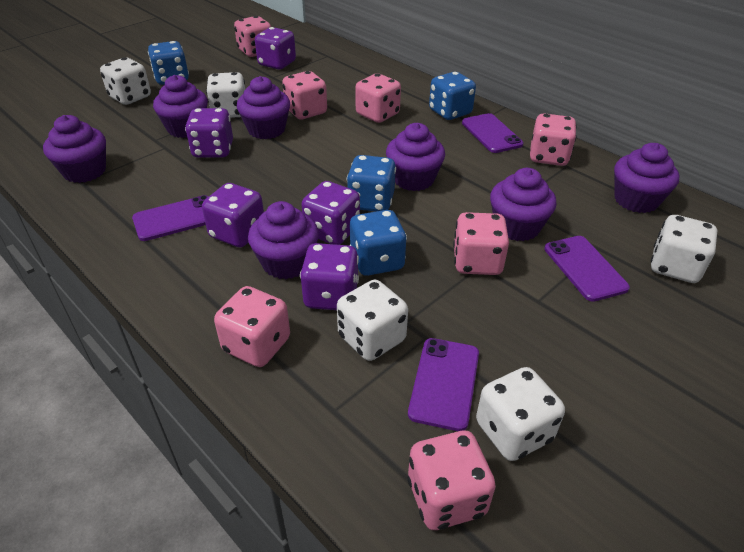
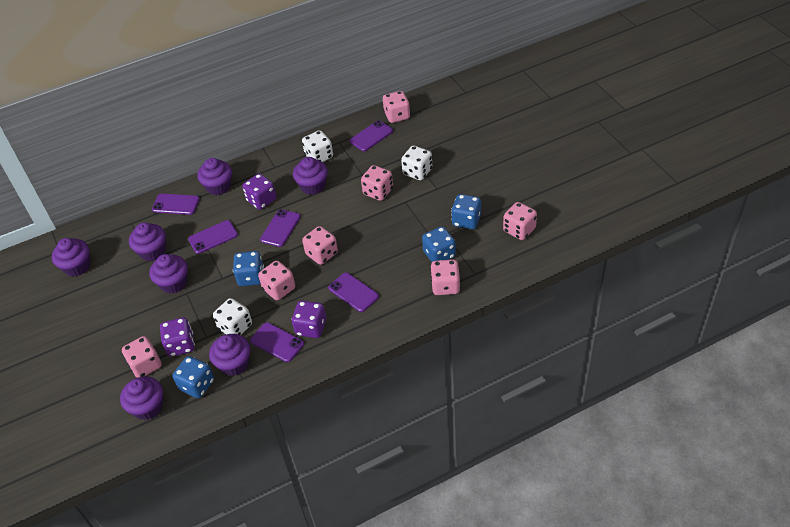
purple dice: 5 -> 3
purple phone: 4 -> 6
white dice: 5 -> 3

